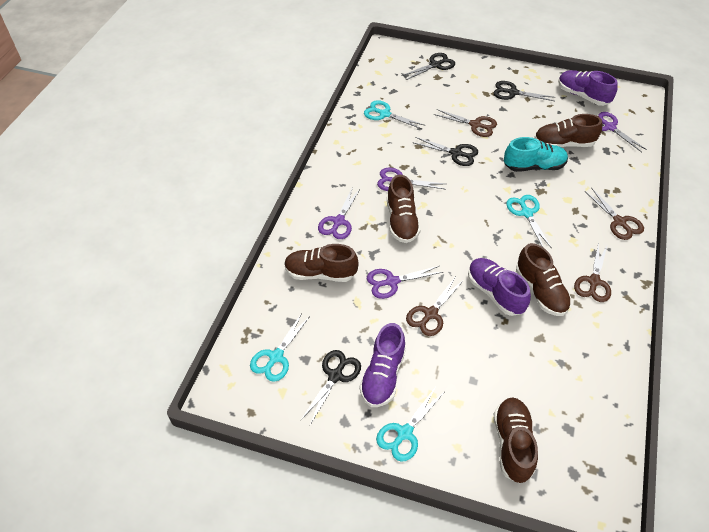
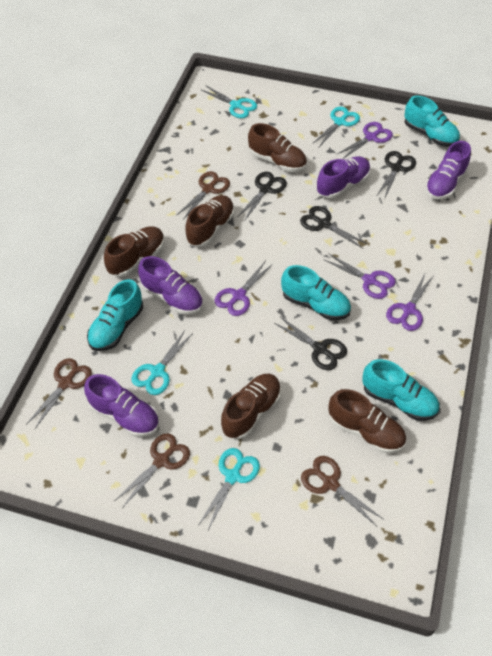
purple shoe: 3 -> 4
turquoise shoe: 1 -> 4

